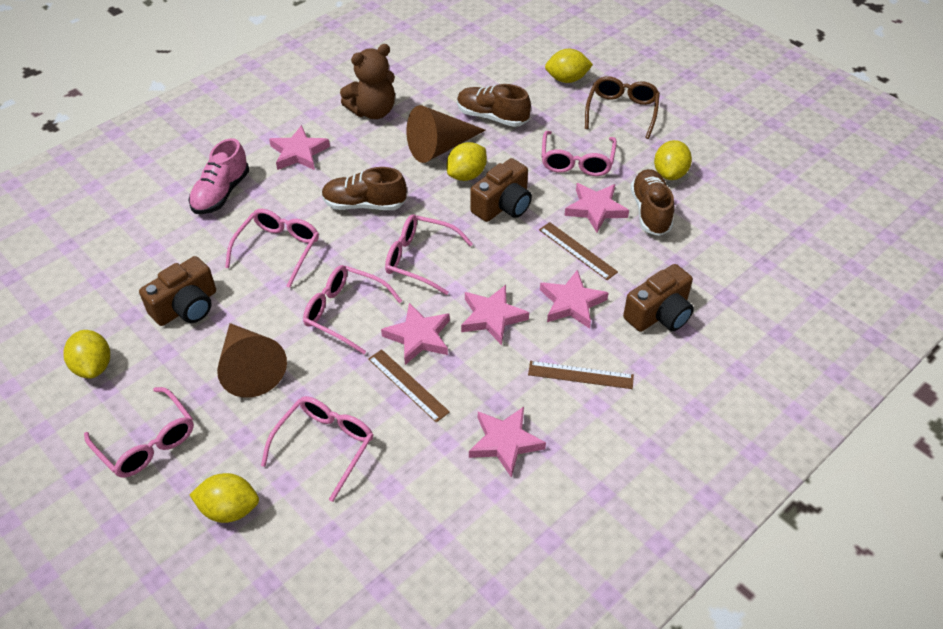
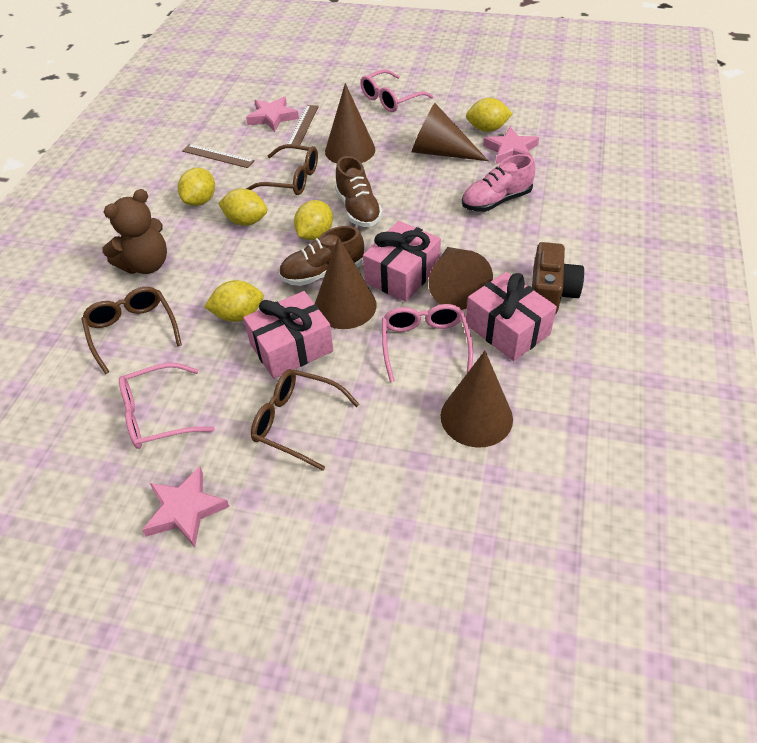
brown camera: 3 -> 1
brown cone: 2 -> 5
brown glasses: 1 -> 3
brown ruler: 3 -> 2
brown shoe: 3 -> 2
pink gift: 0 -> 3
pink glasses: 6 -> 3
pink star: 6 -> 3

